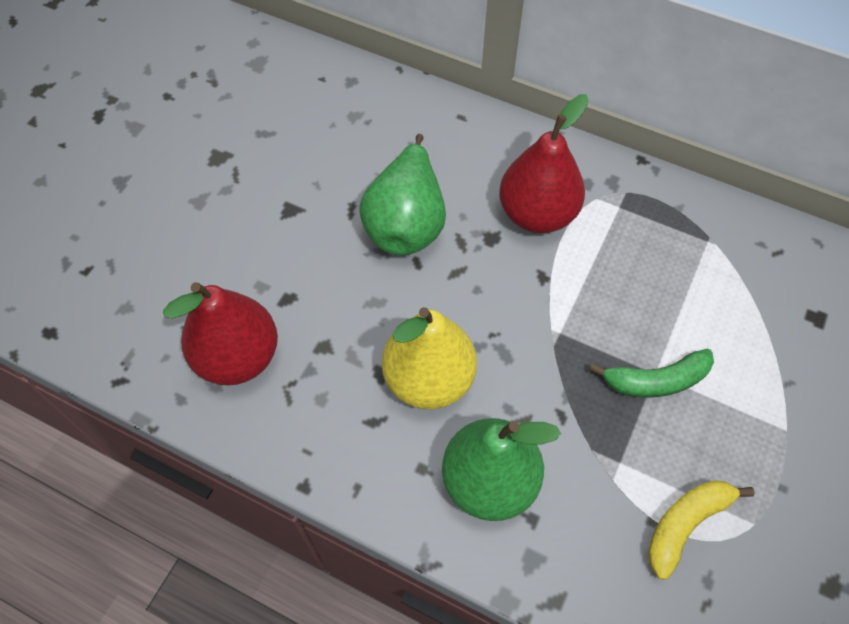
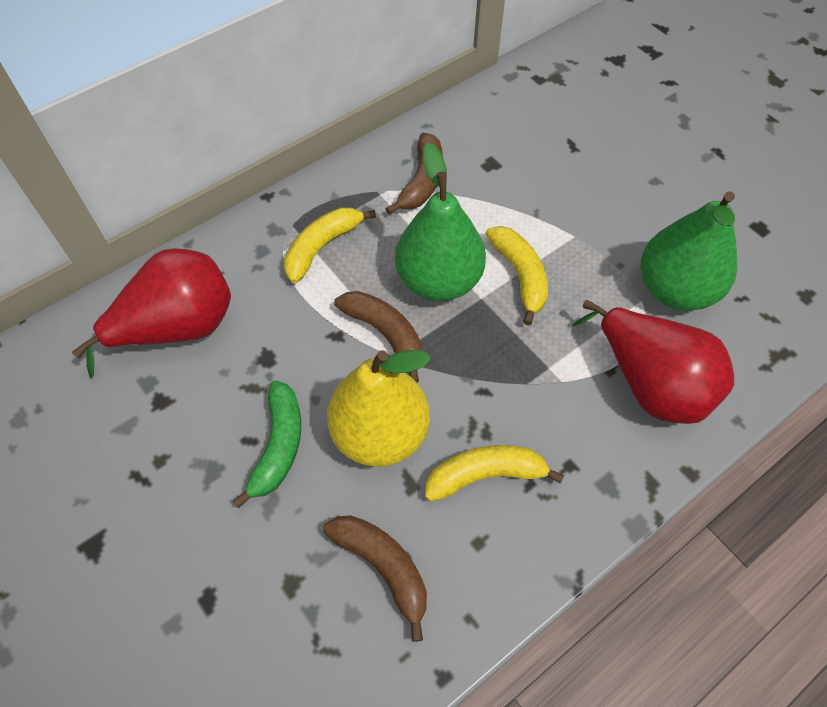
brown banana: 0 -> 3
yellow banana: 1 -> 3

